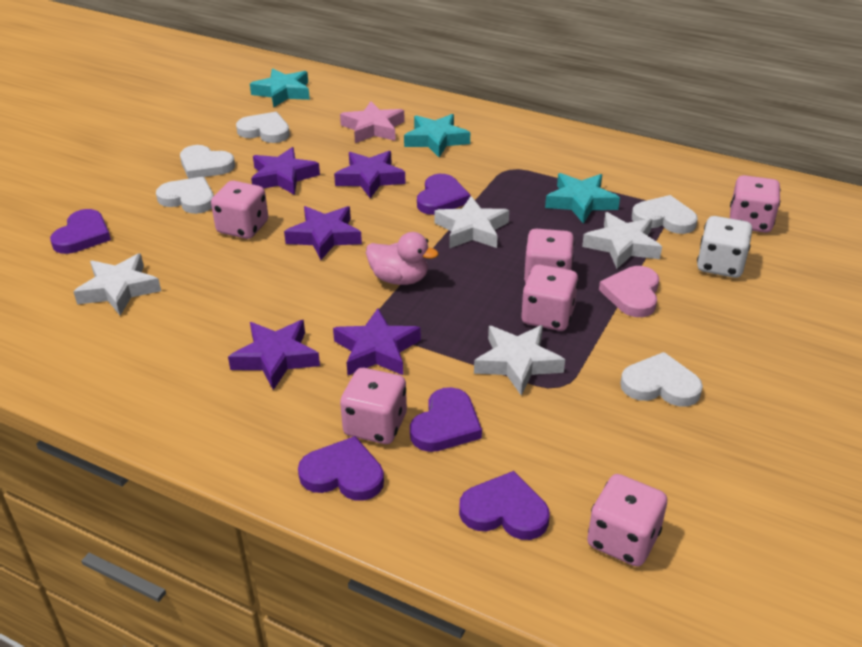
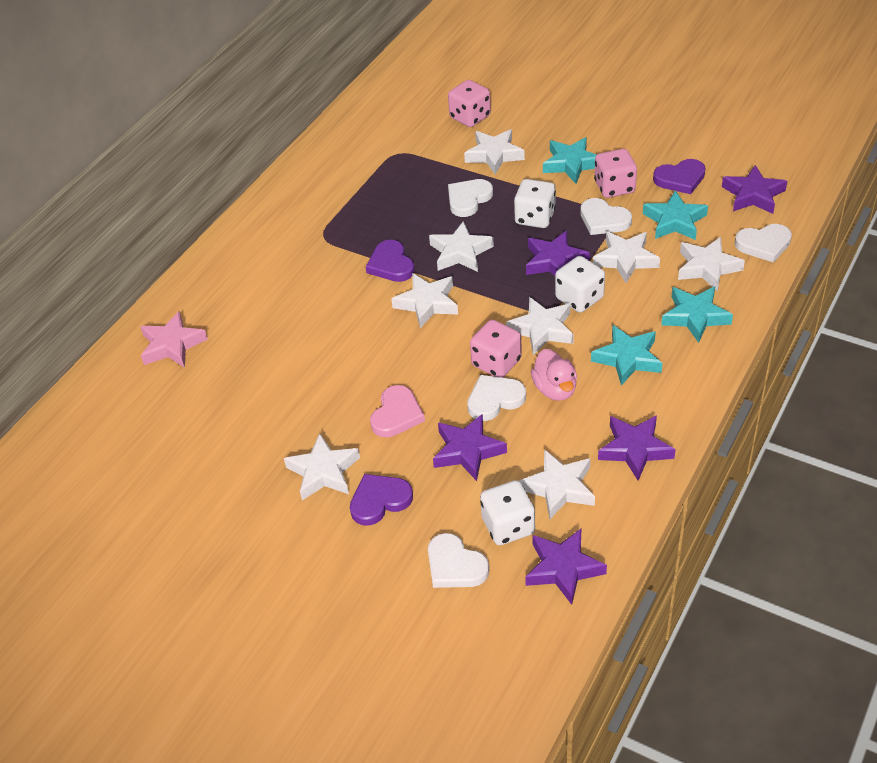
pink dice: 6 -> 3
purple heart: 5 -> 3
turquoise star: 3 -> 4
white dice: 1 -> 3
white star: 4 -> 8

